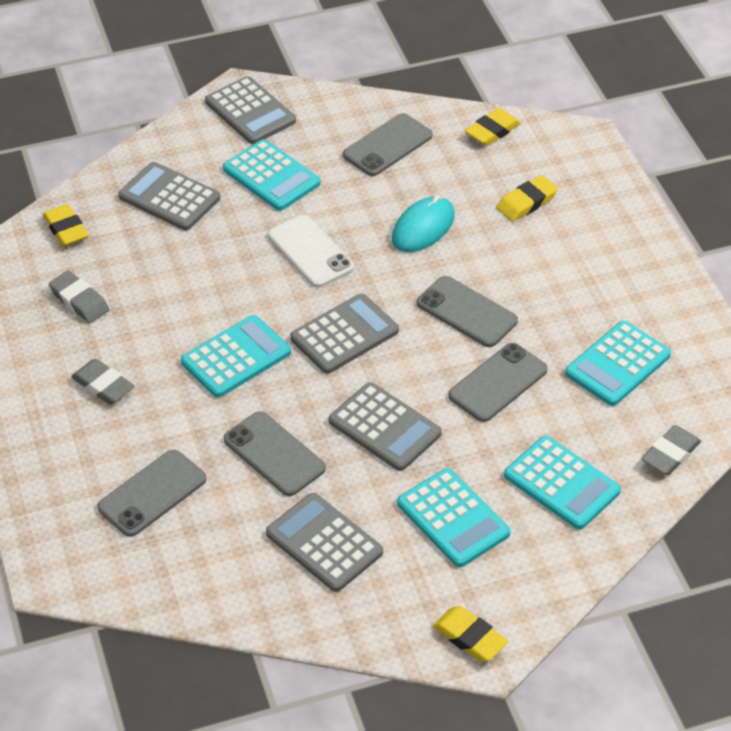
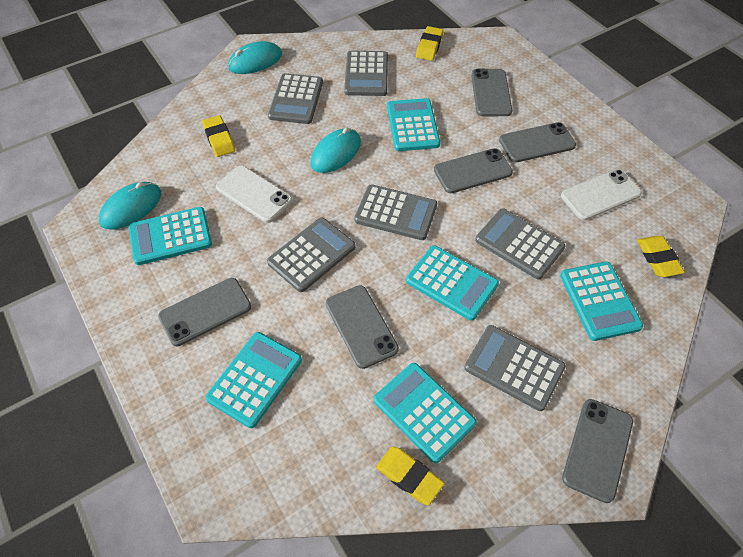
grey calculator: 5 -> 6
grey eraser: 3 -> 0
grey phone: 5 -> 6
turquoise calculator: 5 -> 6
turquoise mouse: 1 -> 3
white phone: 1 -> 2

